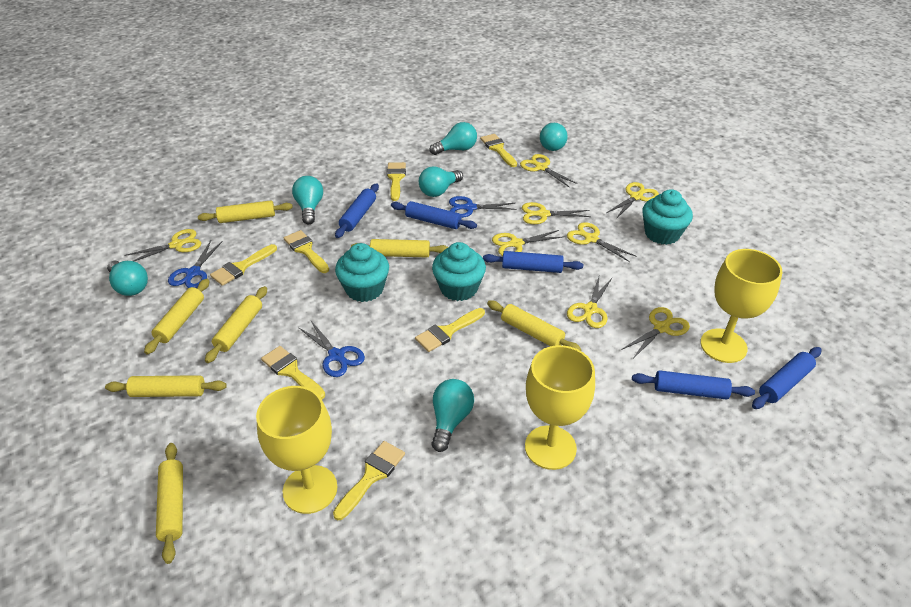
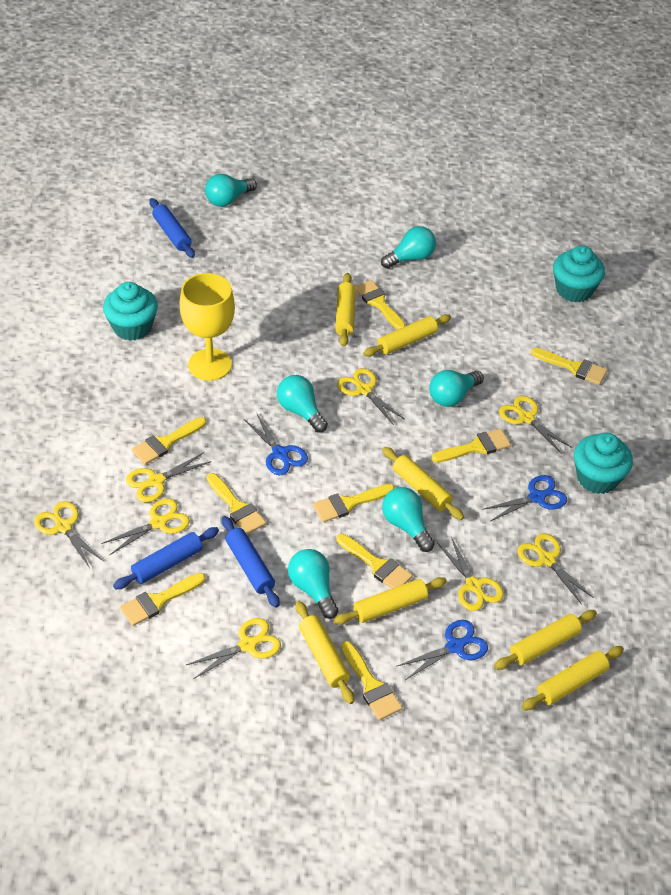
blue rolling pin: 5 -> 3
yellow brush: 7 -> 9
yellow goblet: 3 -> 1

